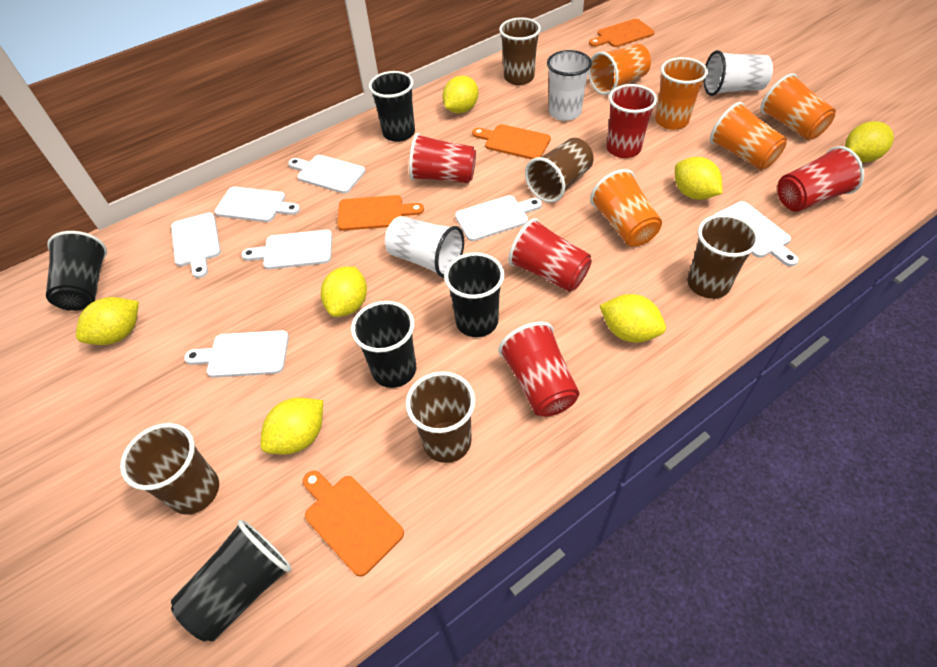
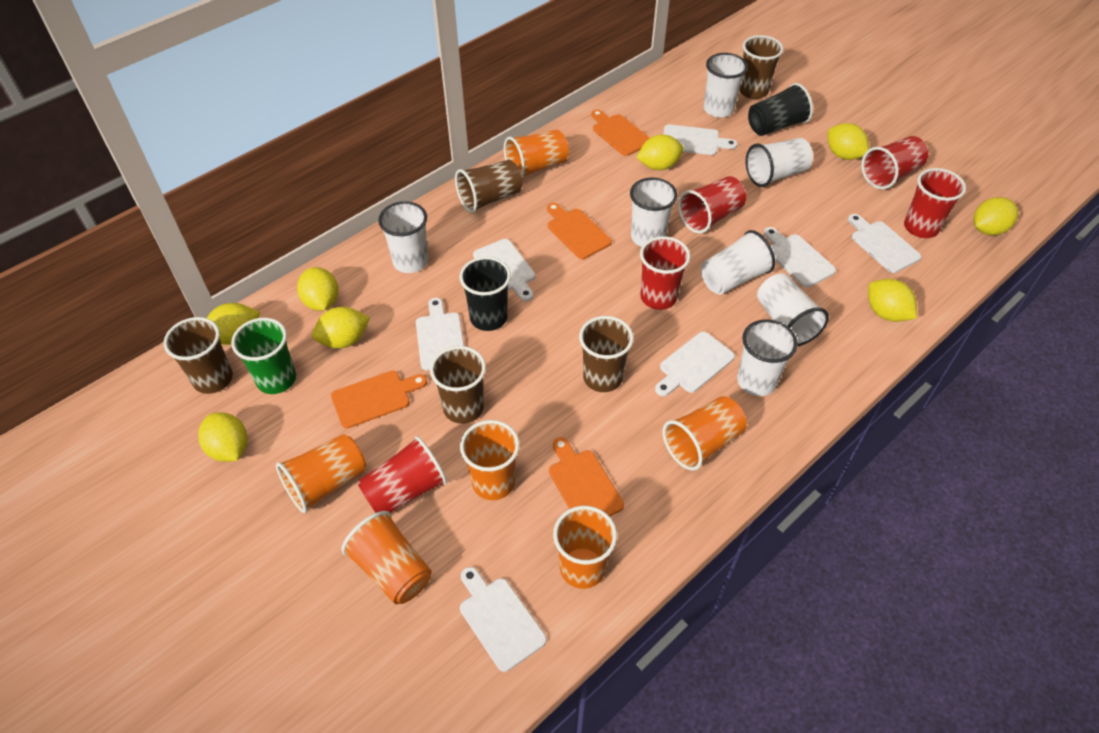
black cup: 5 -> 2
green cup: 0 -> 1
orange cup: 5 -> 6
white cup: 3 -> 7
yellow lemon: 7 -> 8

